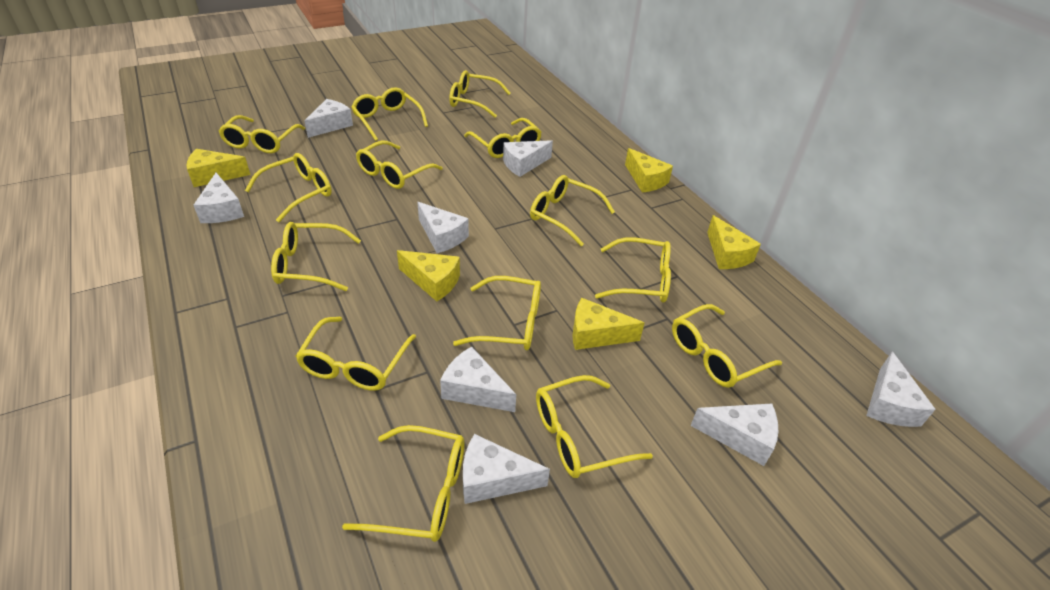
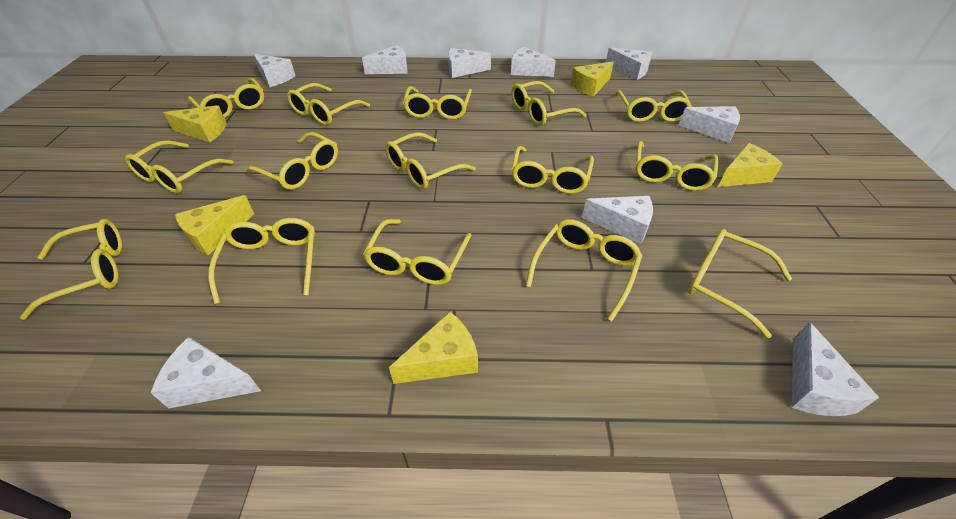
white cheese: 8 -> 9
yellow glasses: 14 -> 15

